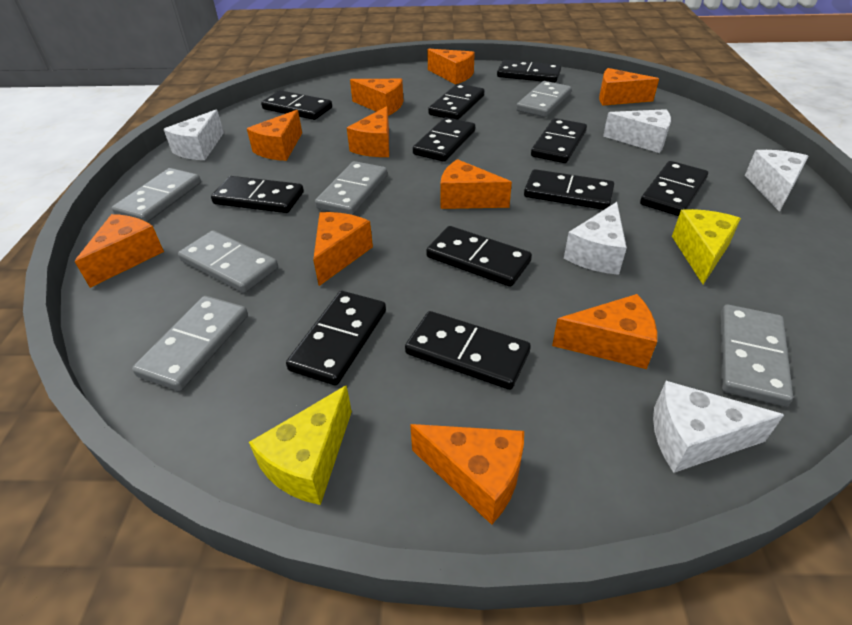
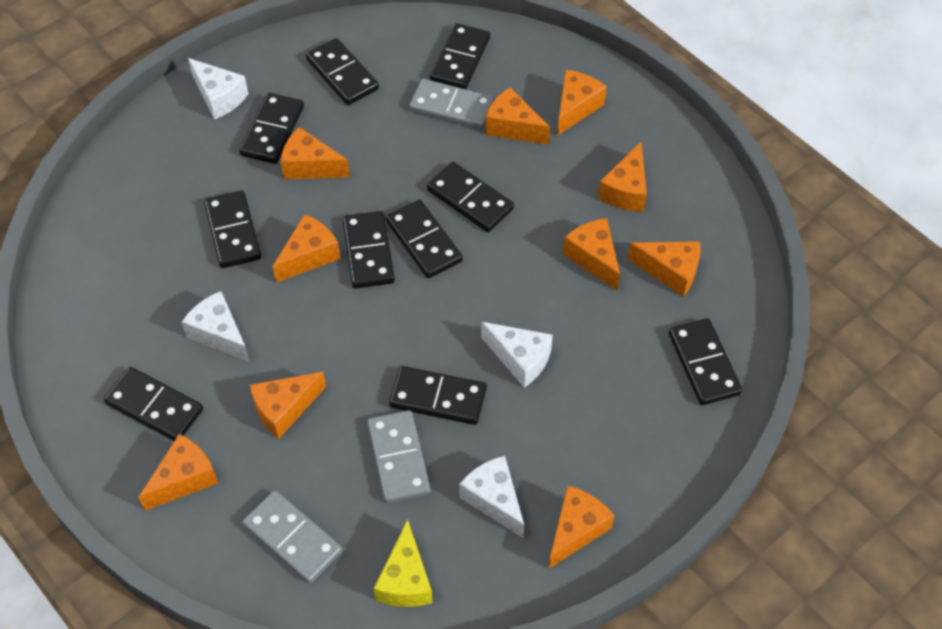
black domino: 11 -> 10
grey domino: 6 -> 3
white cheese: 5 -> 4
yellow cheese: 2 -> 1

